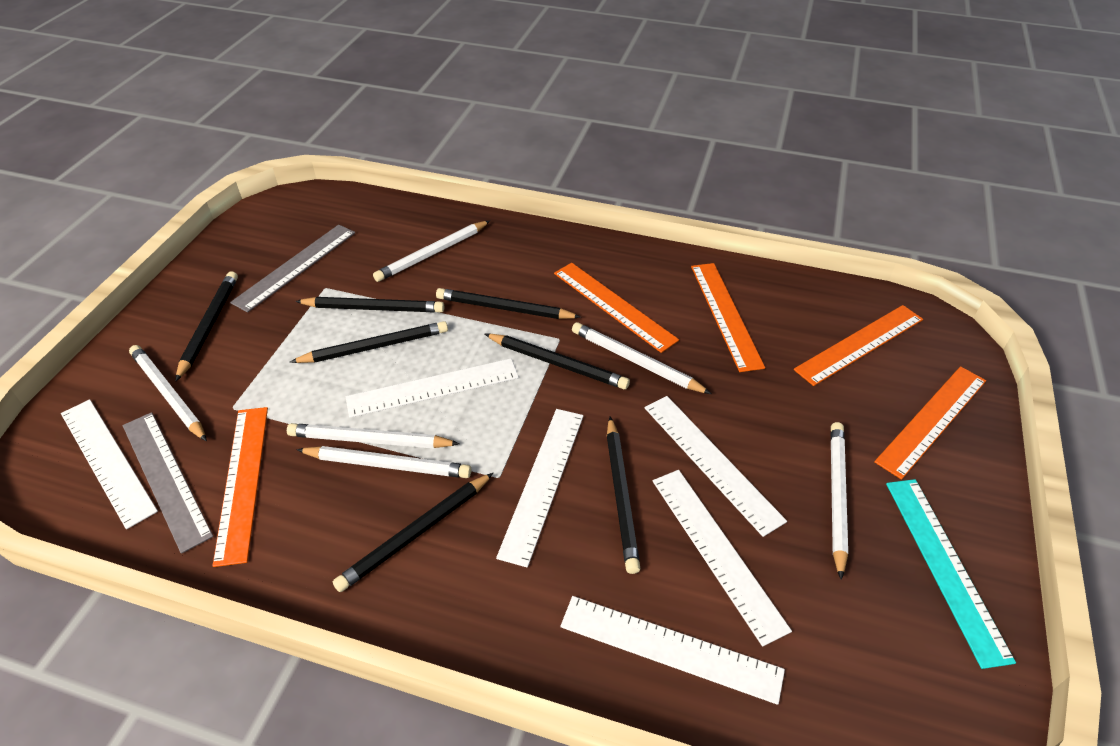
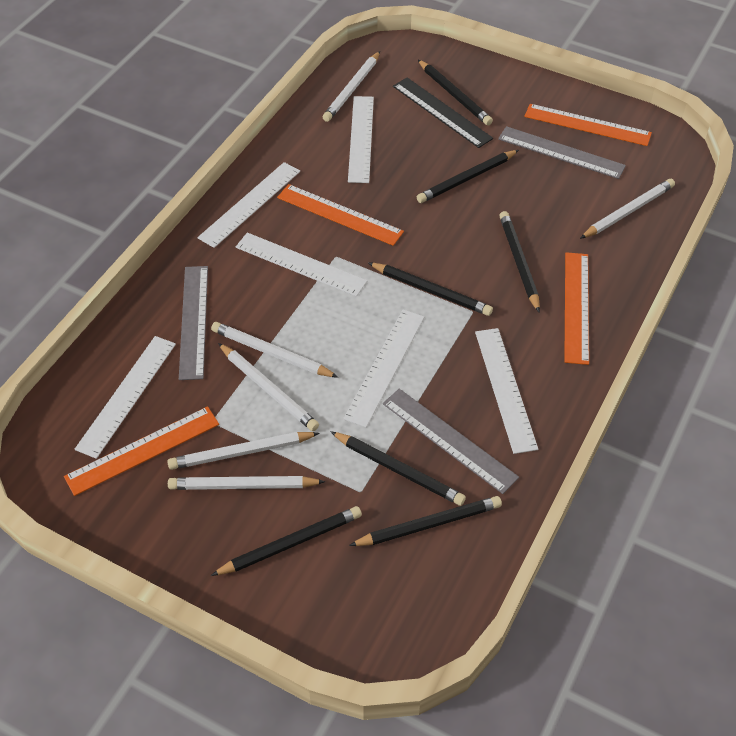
black ruler: 0 -> 1
grey ruler: 2 -> 3
orange ruler: 5 -> 4
turquoise ruler: 1 -> 0

